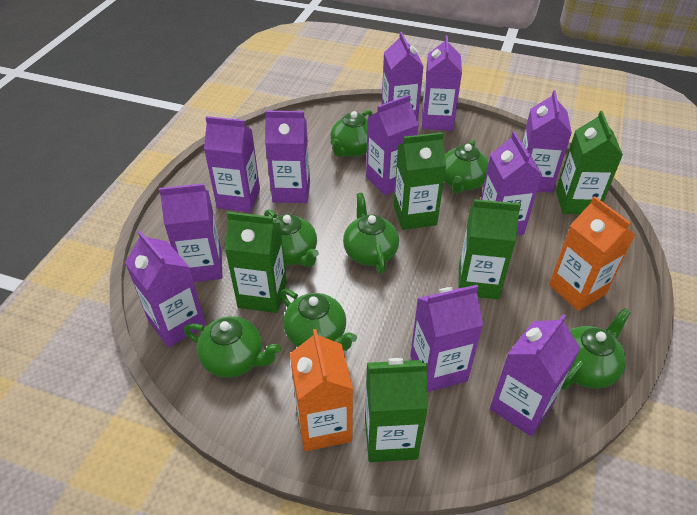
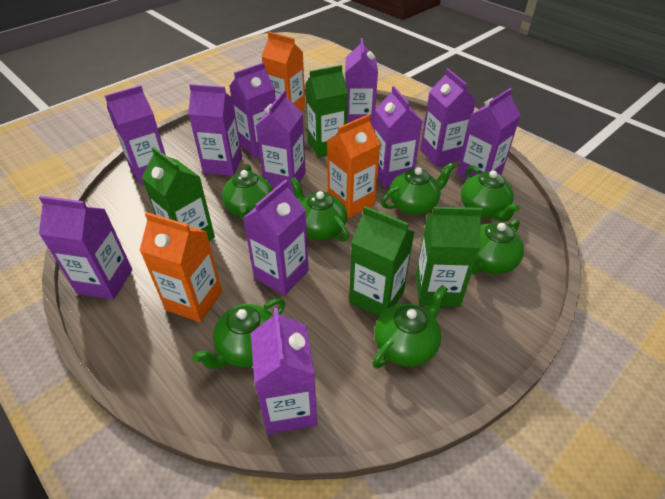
green carton: 5 -> 4
orange carton: 2 -> 3

